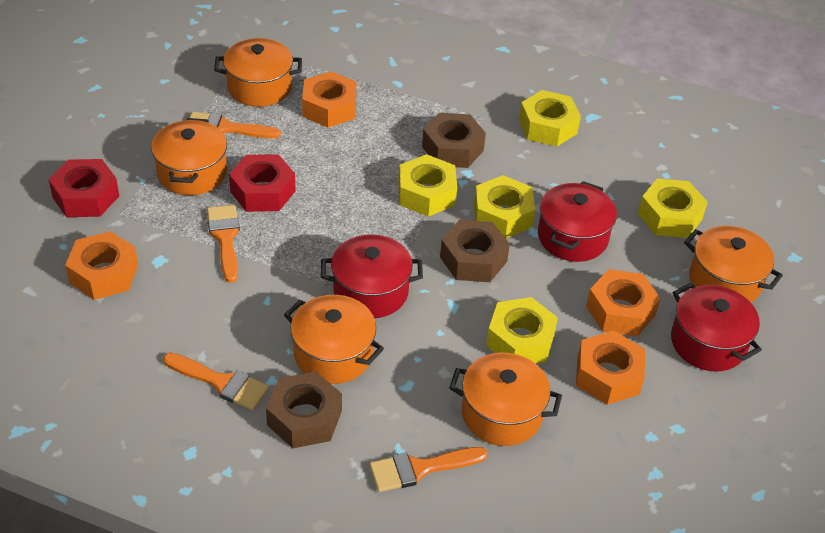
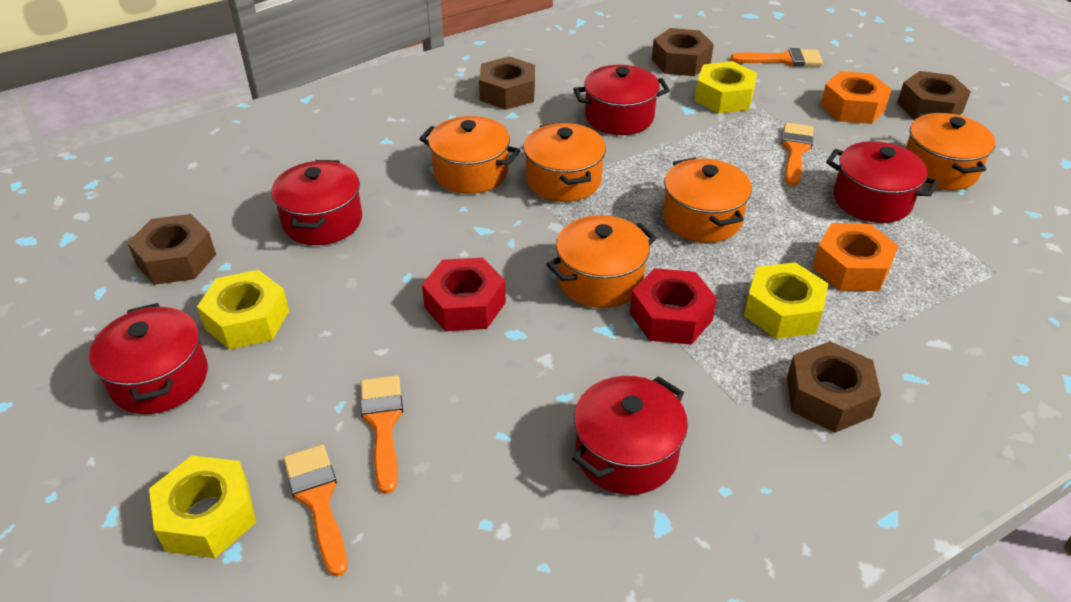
brown nut: 3 -> 5
orange nut: 4 -> 2
red pot: 3 -> 5
yellow nut: 5 -> 4

